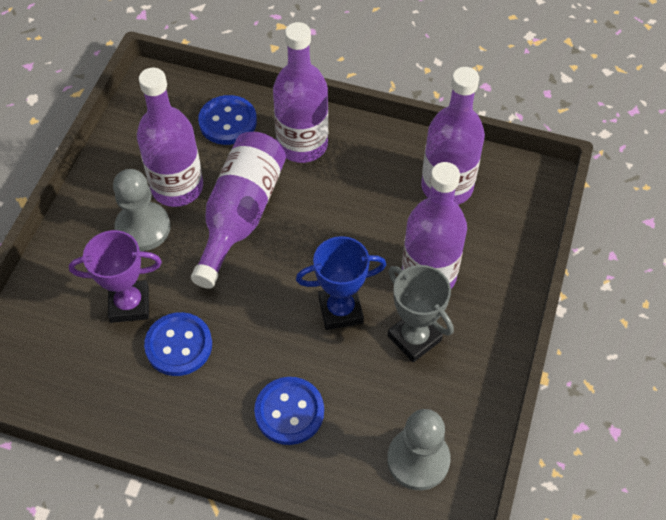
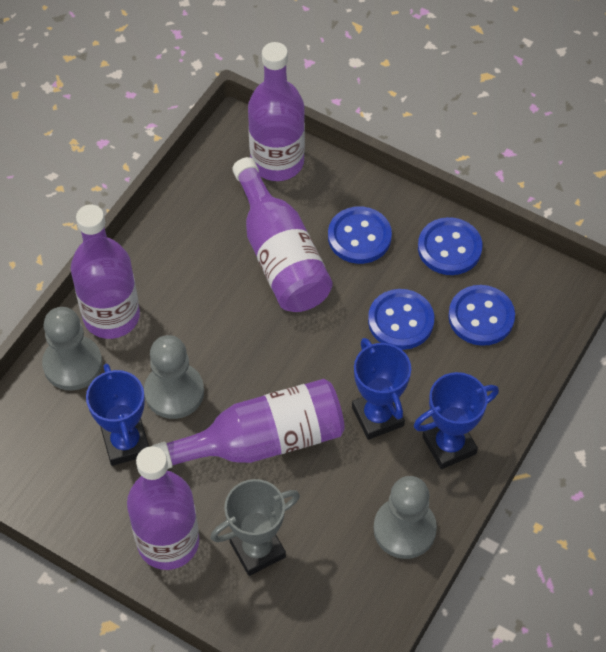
blue button: 3 -> 4
blue trophy: 1 -> 3
grey pawn: 2 -> 3
purple trophy: 1 -> 0

